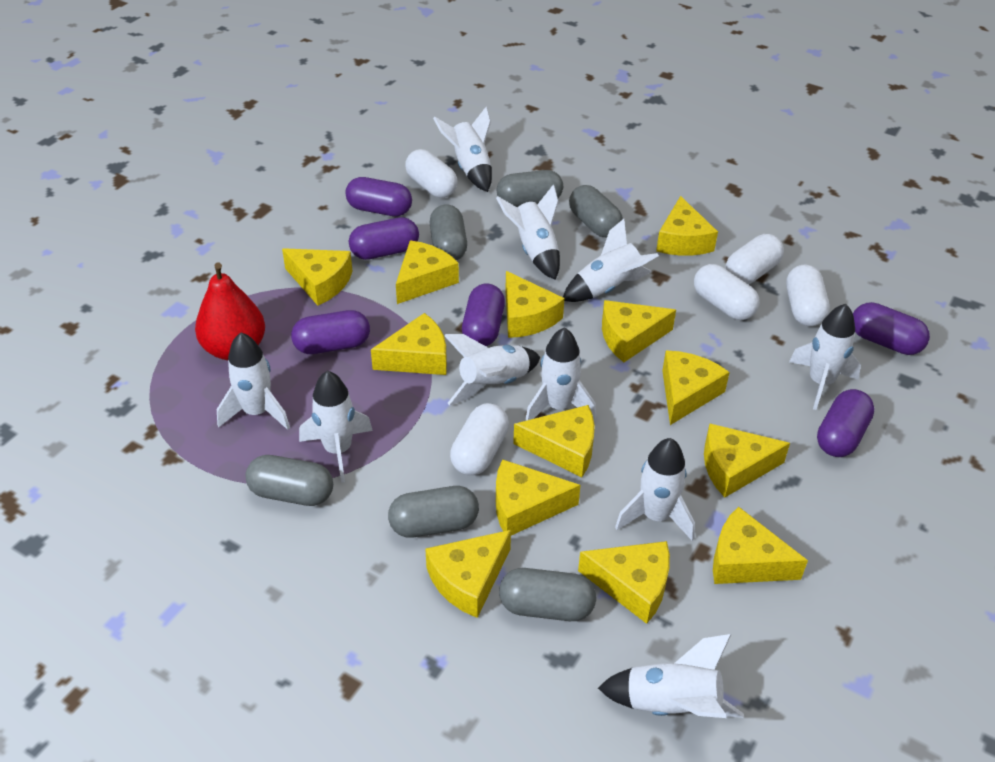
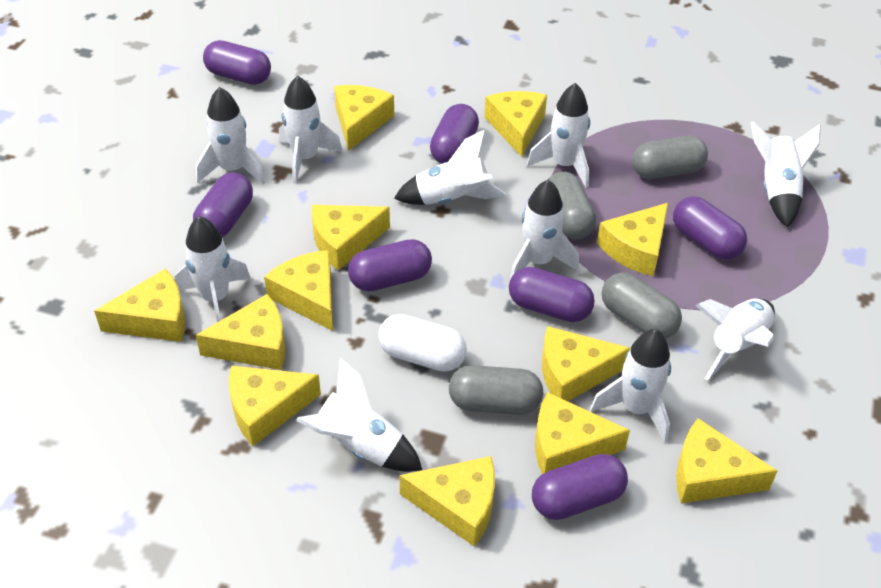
grey capsule: 6 -> 4
purple capsule: 6 -> 7
red pear: 1 -> 0
white capsule: 5 -> 1
yellow cheese: 13 -> 12

